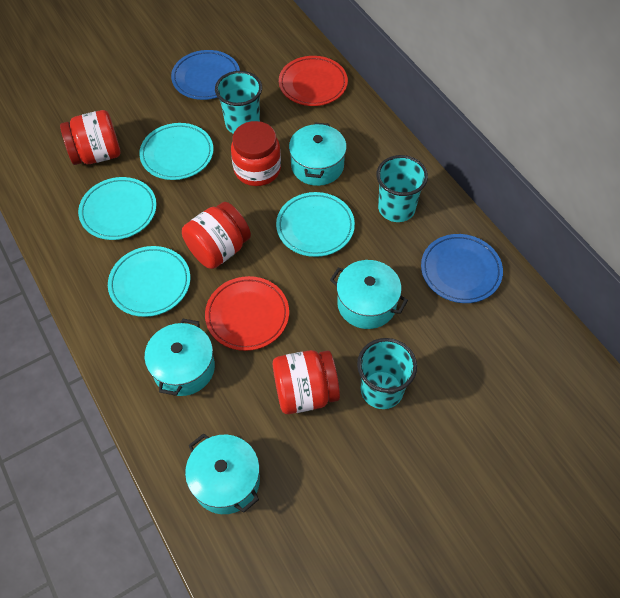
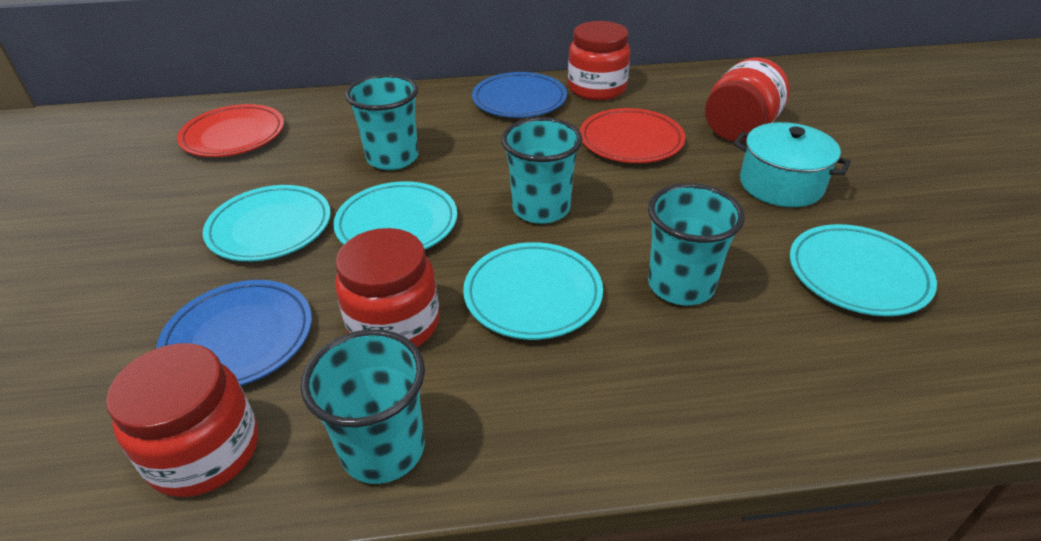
turquoise cup: 3 -> 4
turquoise pot: 4 -> 1

